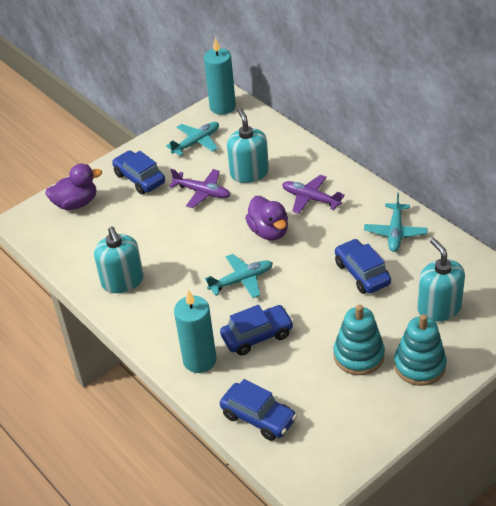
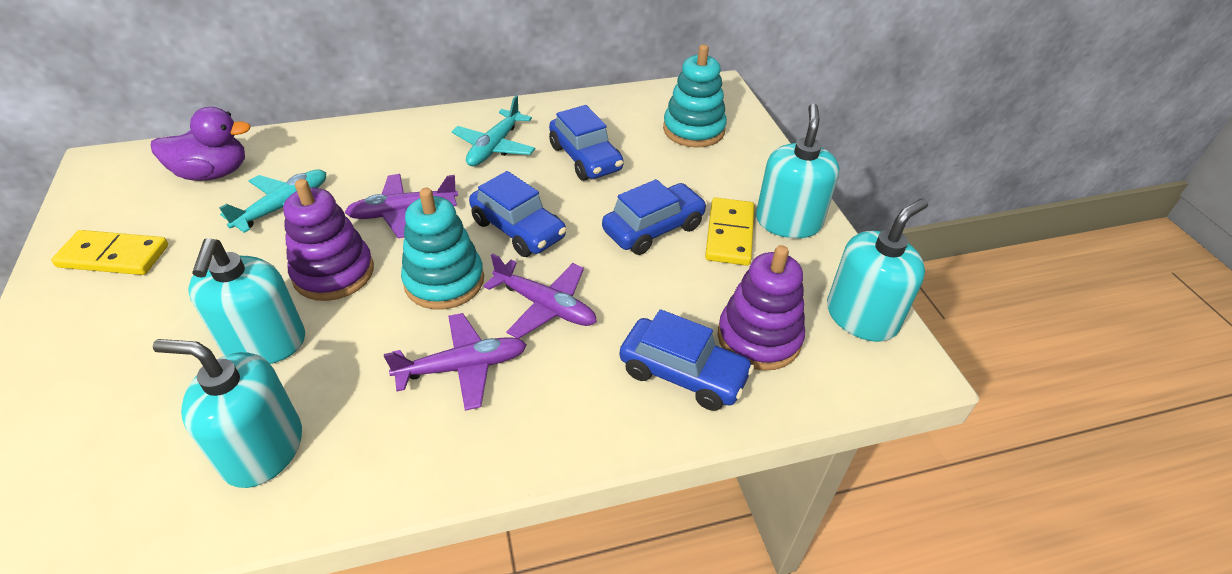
purple duck: 2 -> 1
purple plane: 2 -> 3
purple stacking toy: 0 -> 2
turquoise candle: 2 -> 0
turquoise plane: 3 -> 2
turquoise soap dispenser: 3 -> 4
yellow domino: 0 -> 2

